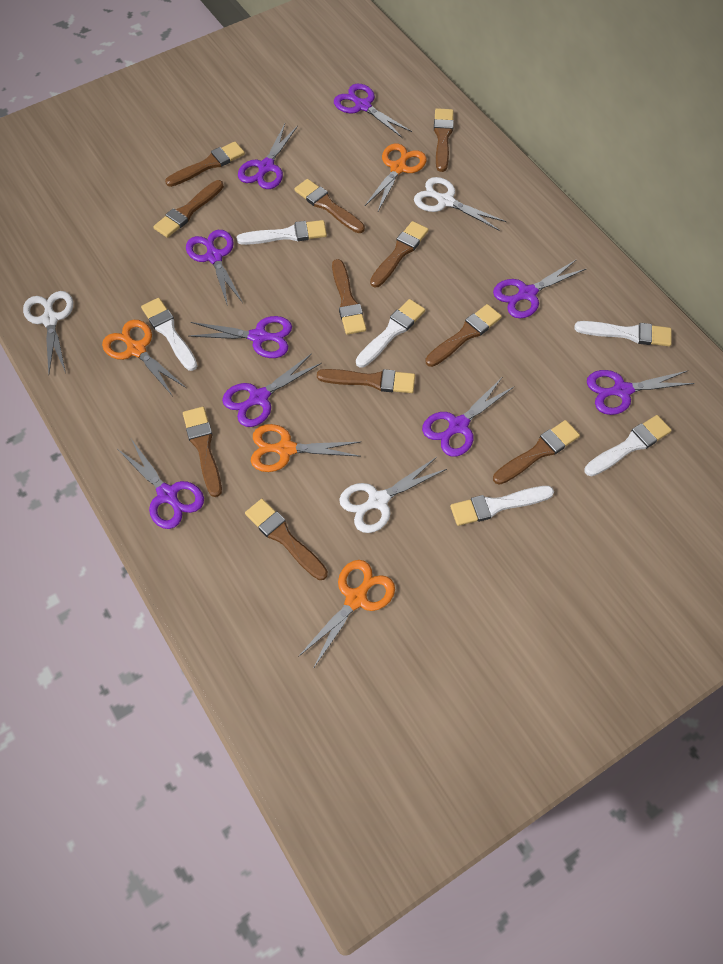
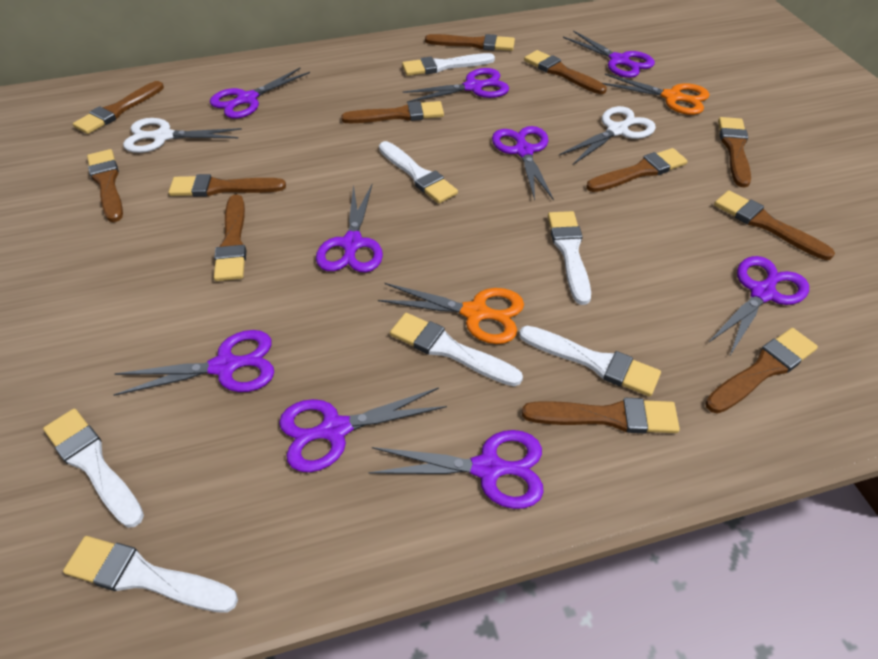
brown brush: 11 -> 12
orange scissors: 4 -> 2
white brush: 6 -> 7
white scissors: 3 -> 2

